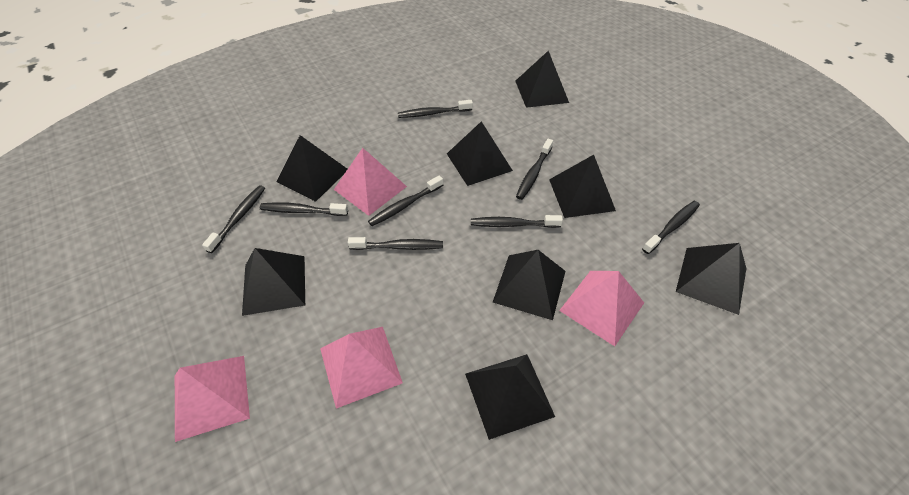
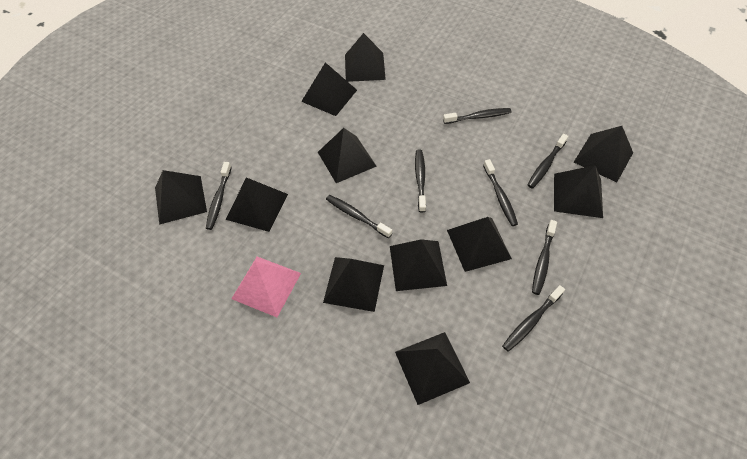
black pyramid: 8 -> 11
pink pyramid: 4 -> 1

